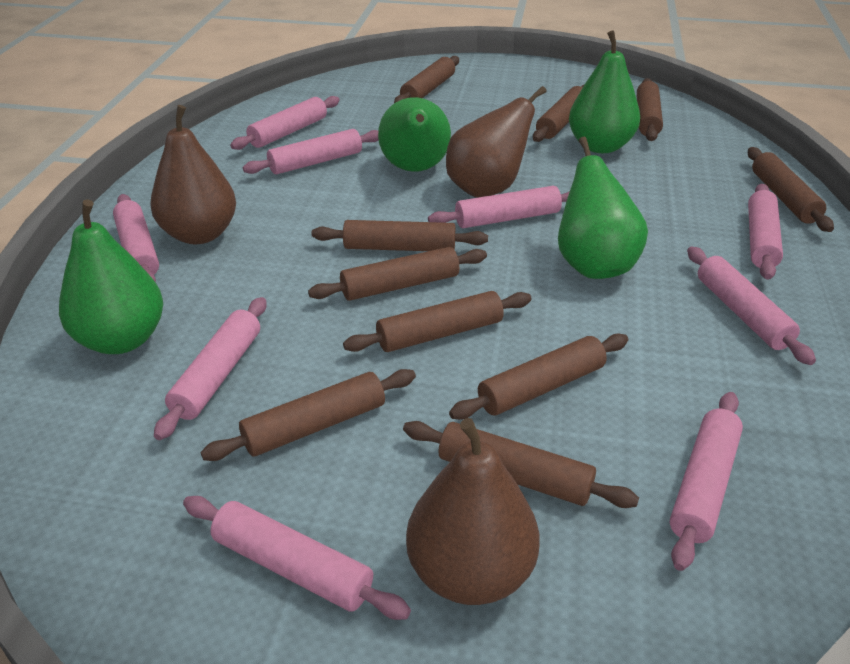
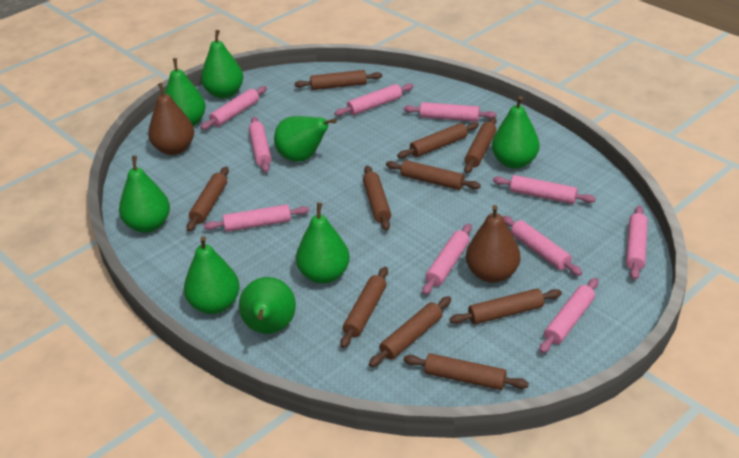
brown pear: 3 -> 2
green pear: 4 -> 8
pink rolling pin: 9 -> 10

